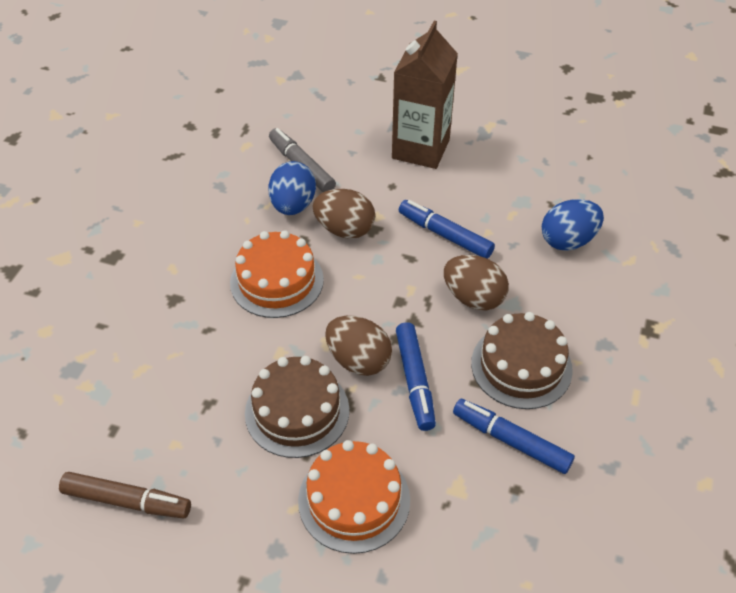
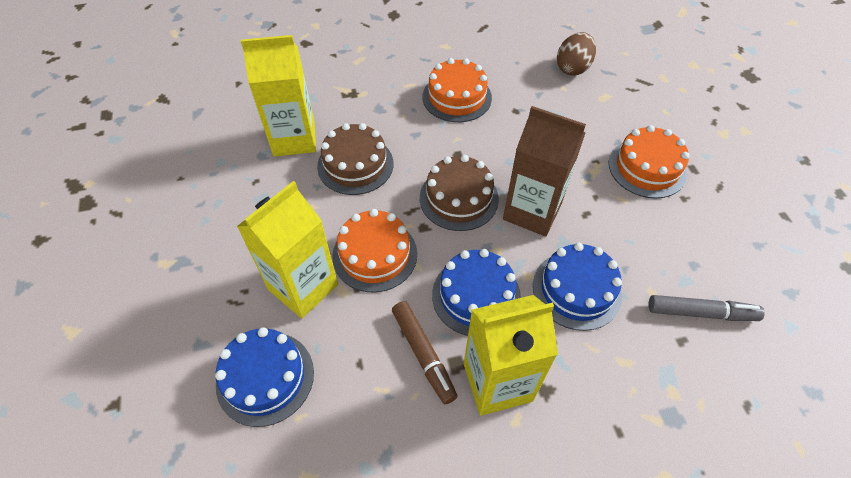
blue cake: 0 -> 3
blue egg: 2 -> 0
blue marker: 3 -> 0
brown egg: 3 -> 1
orange cake: 2 -> 3
yellow carton: 0 -> 3

